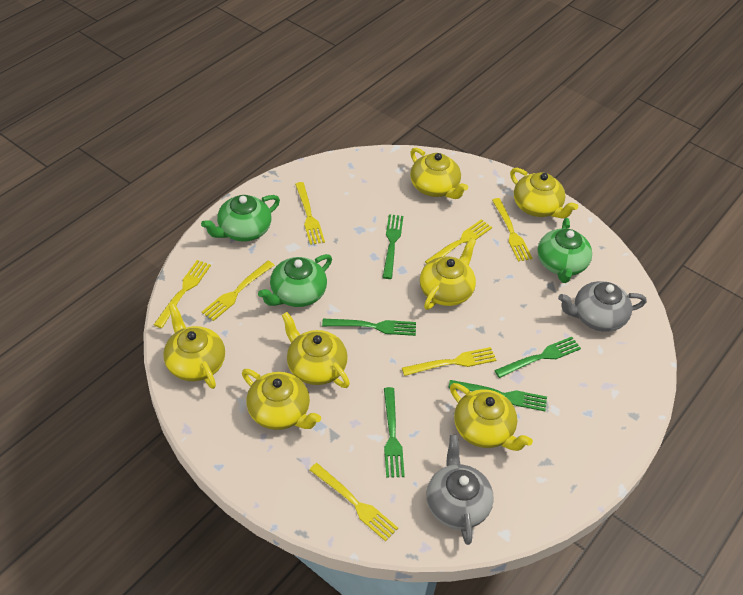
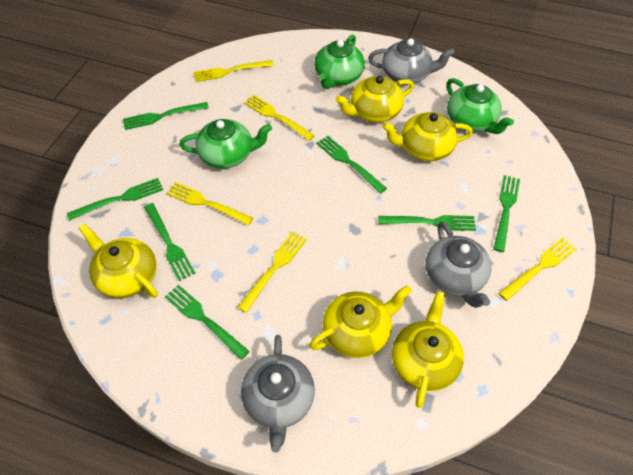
green fork: 5 -> 7
grey teapot: 2 -> 3
yellow fork: 7 -> 5
yellow teapot: 7 -> 5

